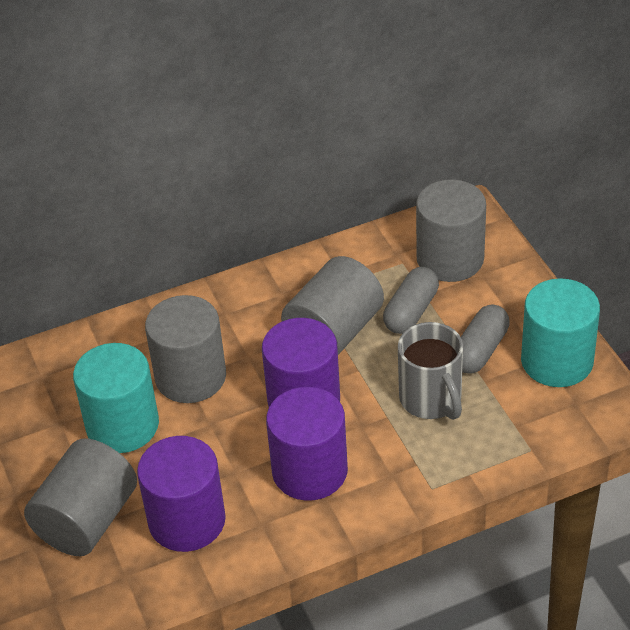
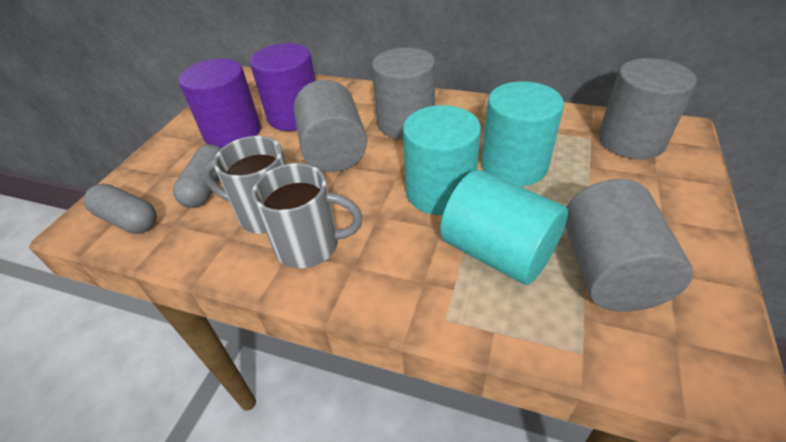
grey mug: 1 -> 2
purple cylinder: 3 -> 2
turquoise cylinder: 2 -> 3

